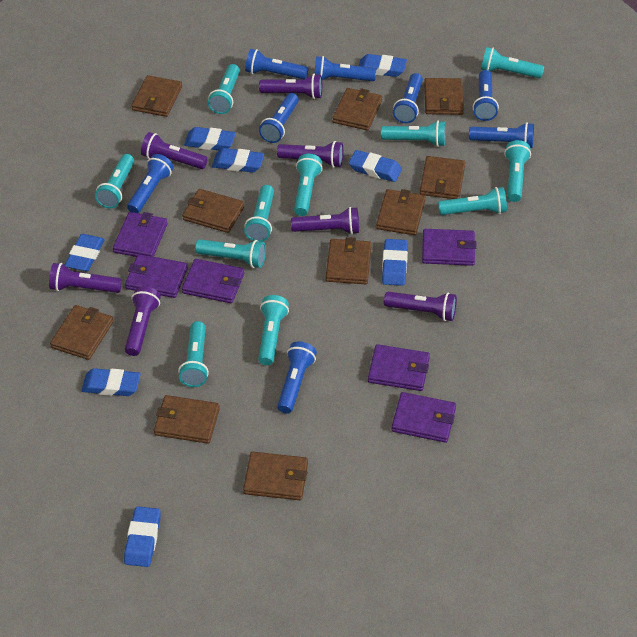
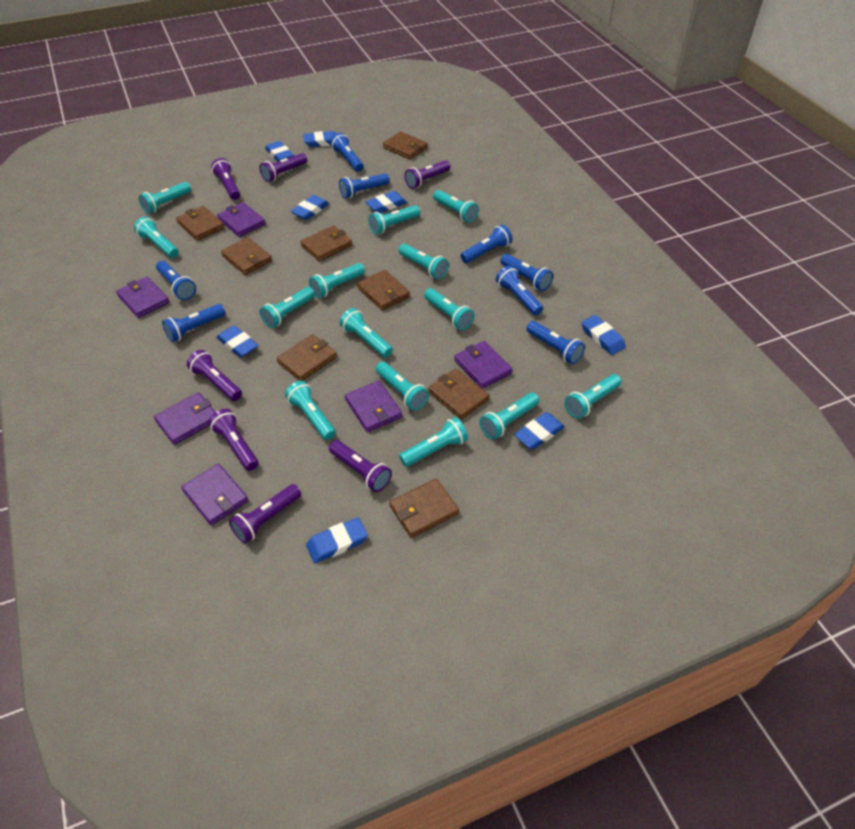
brown wallet: 10 -> 8
turquoise flashlight: 11 -> 14

